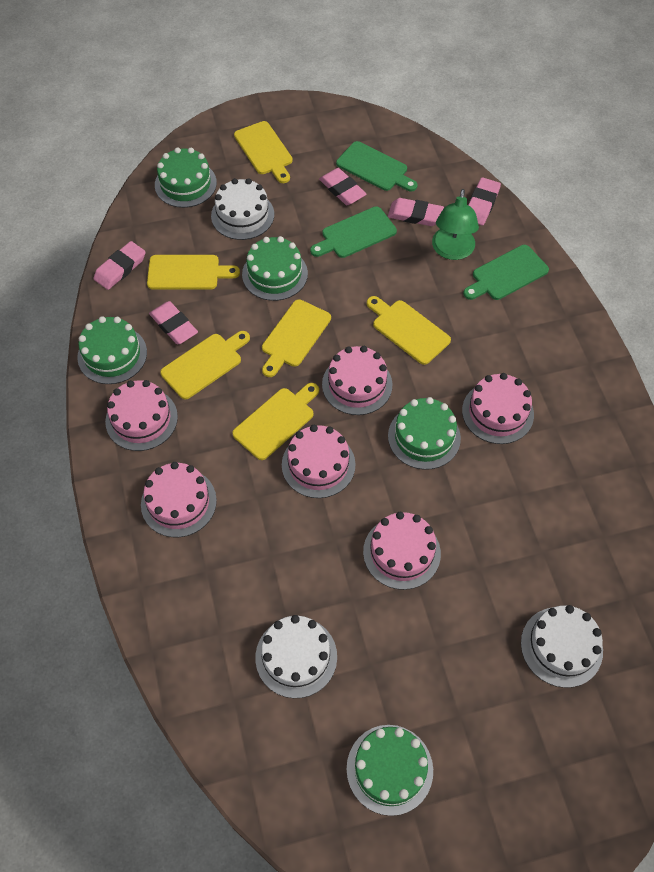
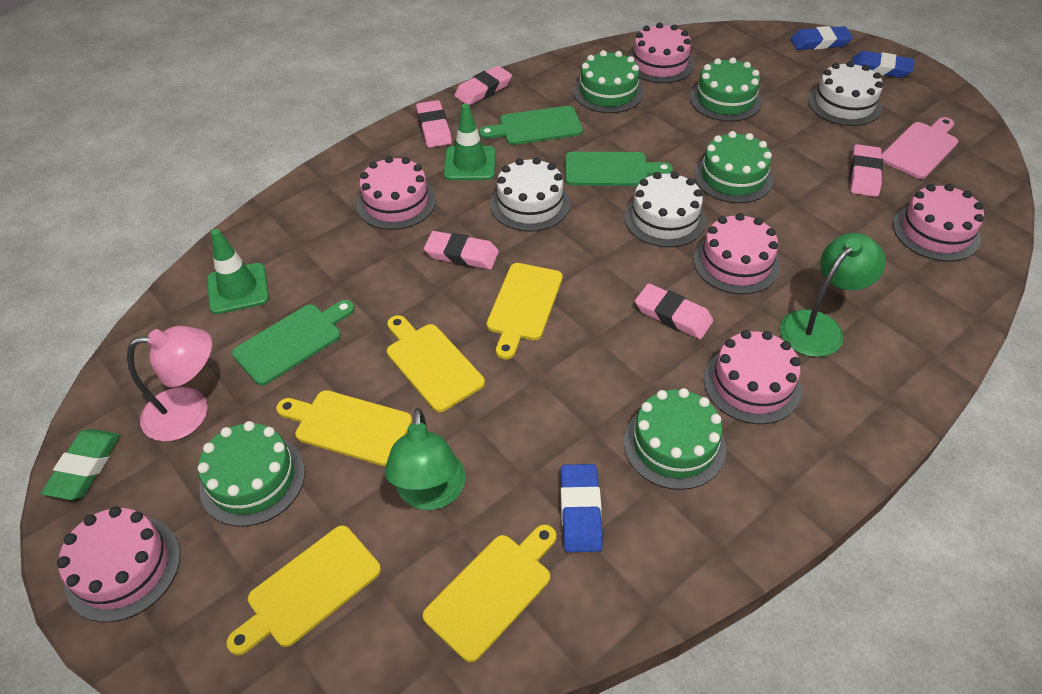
blue eraser: 0 -> 3
green eraser: 0 -> 1
green lamp: 1 -> 2
green traffic cone: 0 -> 2
pink cutting board: 0 -> 1
pink lamp: 0 -> 1
yellow cutting board: 6 -> 5

